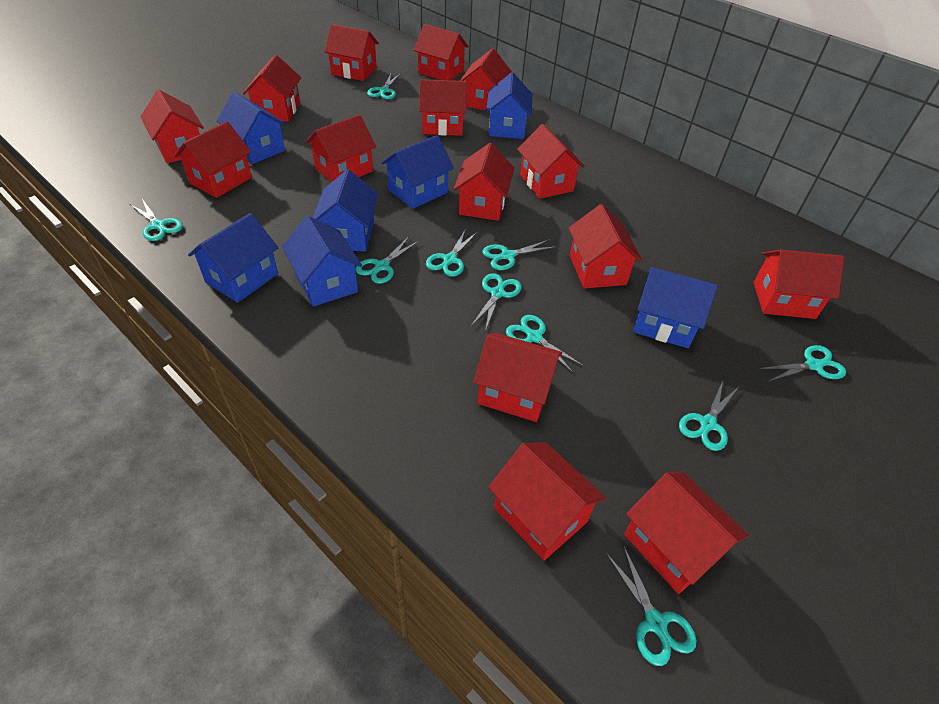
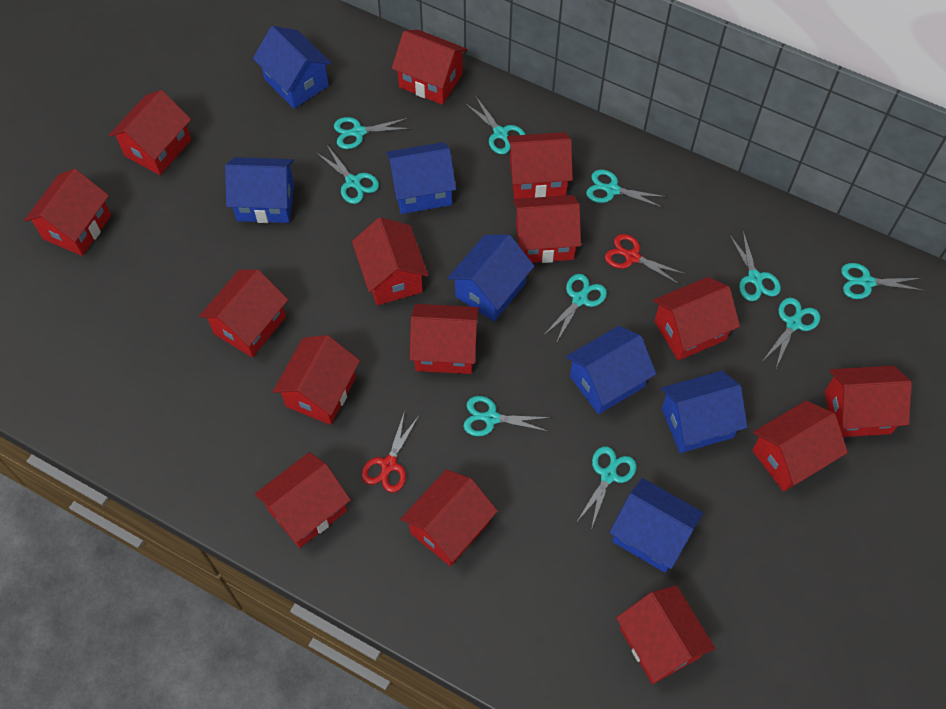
red scissors: 0 -> 2

